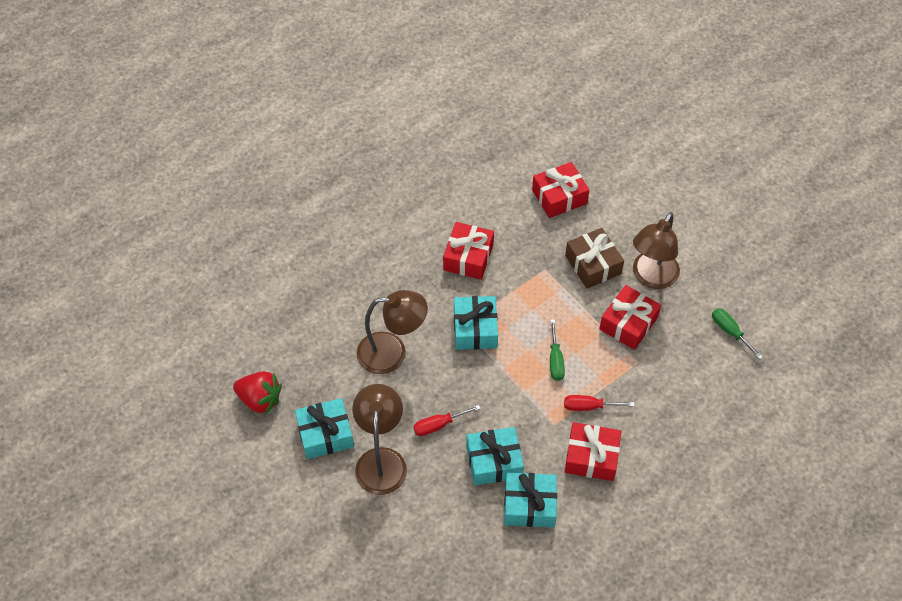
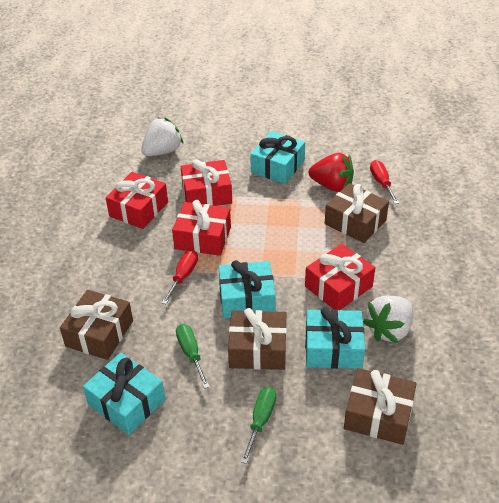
brown gift: 1 -> 4
brown lamp: 3 -> 0
white strawberry: 0 -> 2

